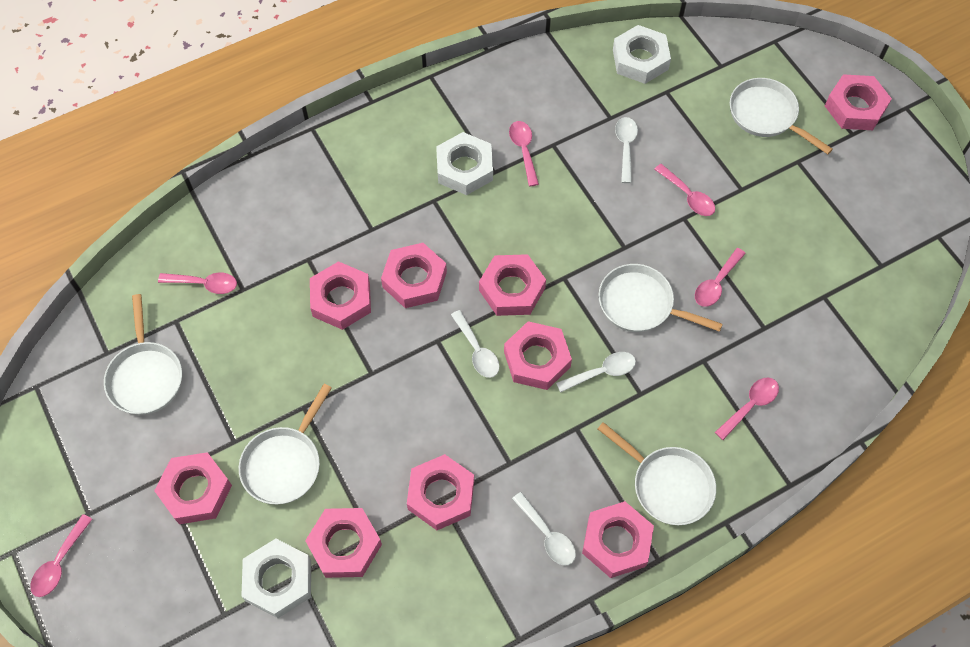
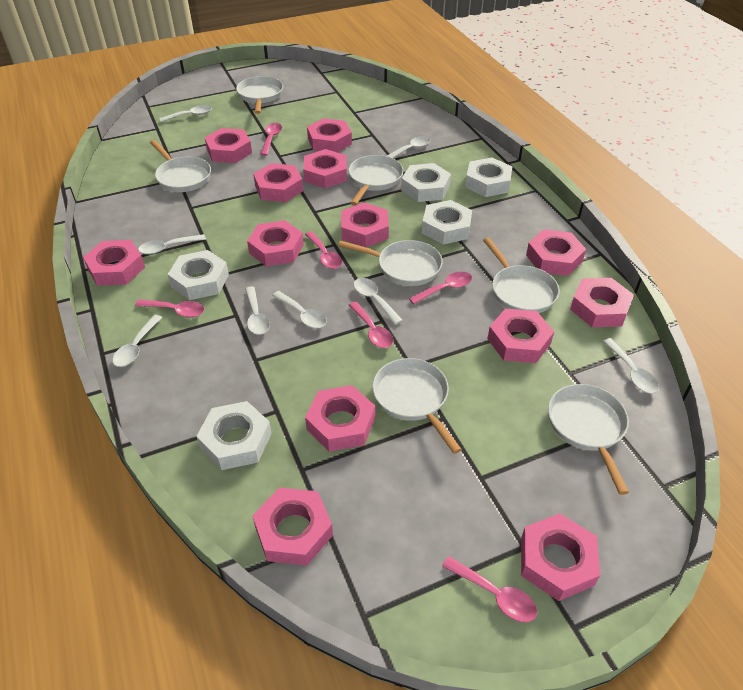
pink nut: 9 -> 13
white nut: 3 -> 5
white pan: 5 -> 7
white spoon: 4 -> 8

